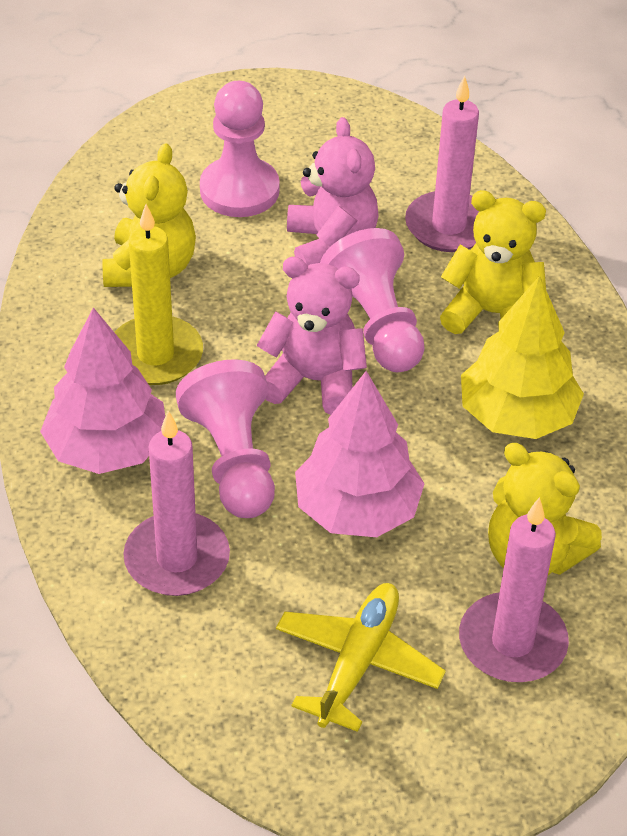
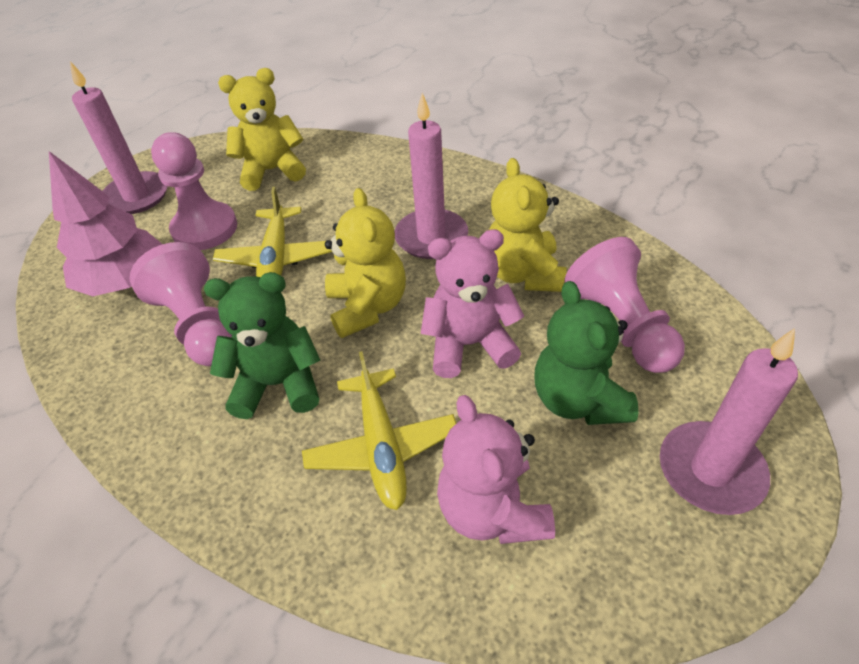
green teddy bear: 0 -> 2
pink tree: 2 -> 1
yellow candle: 1 -> 0
yellow plane: 1 -> 2
yellow tree: 1 -> 0

